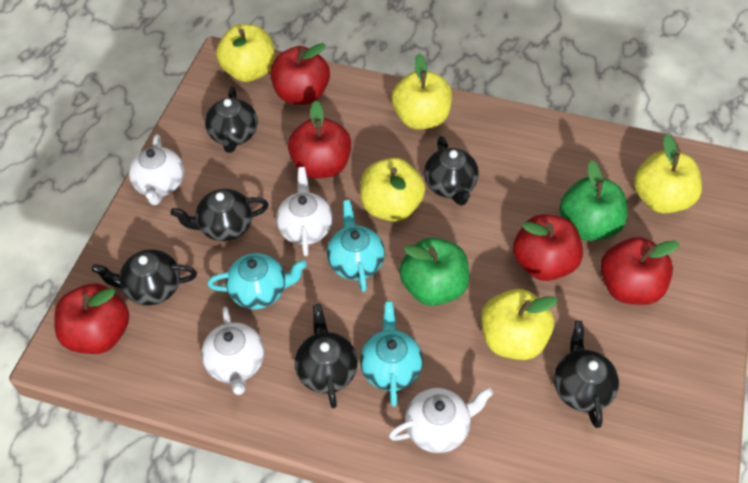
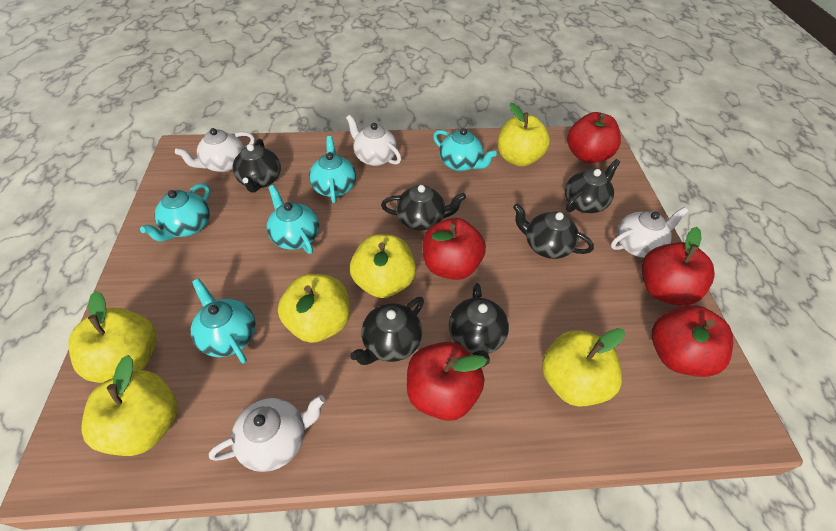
green apple: 2 -> 0
turquoise teapot: 3 -> 5
yellow apple: 5 -> 6

